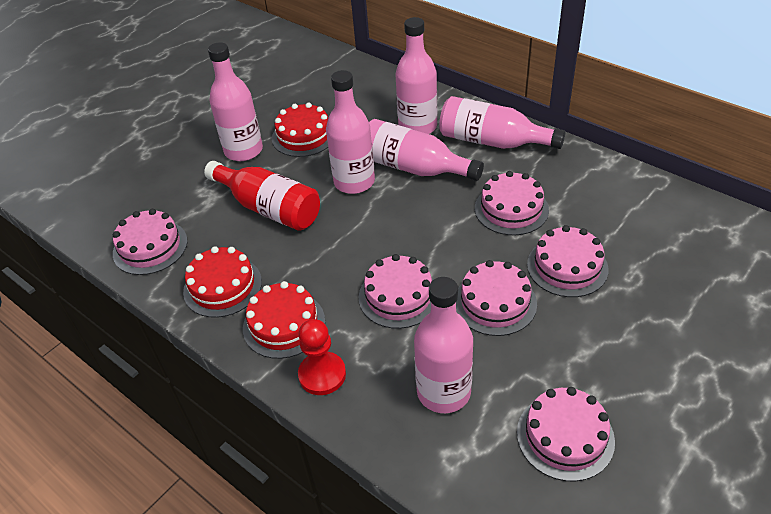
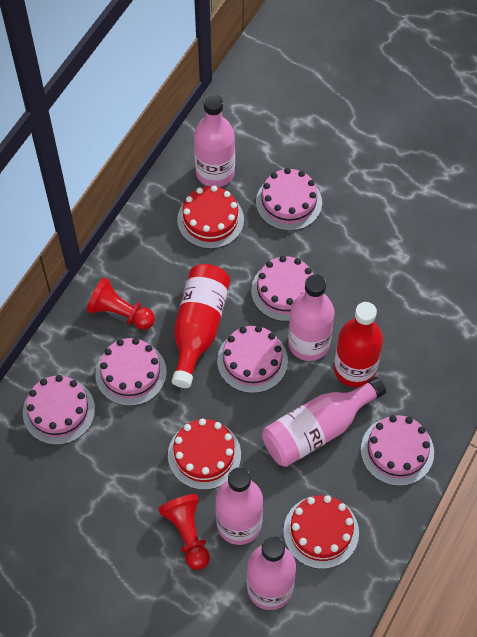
pink bottle: 6 -> 5
red bottle: 1 -> 2
red pawn: 1 -> 2

